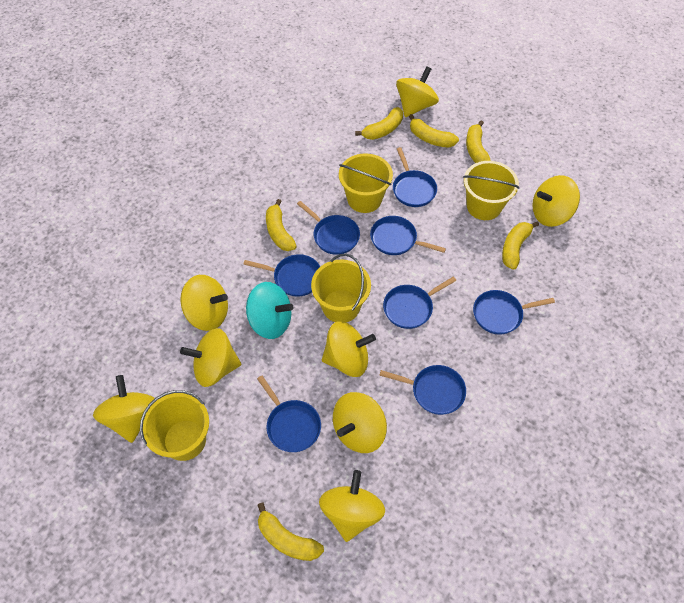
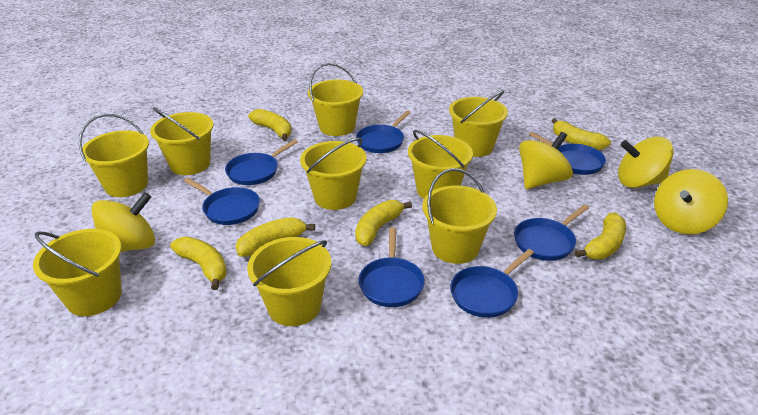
blue pan: 8 -> 7
turquoise spinning top: 1 -> 0
yellow bucket: 4 -> 9
yellow spinning top: 8 -> 4

